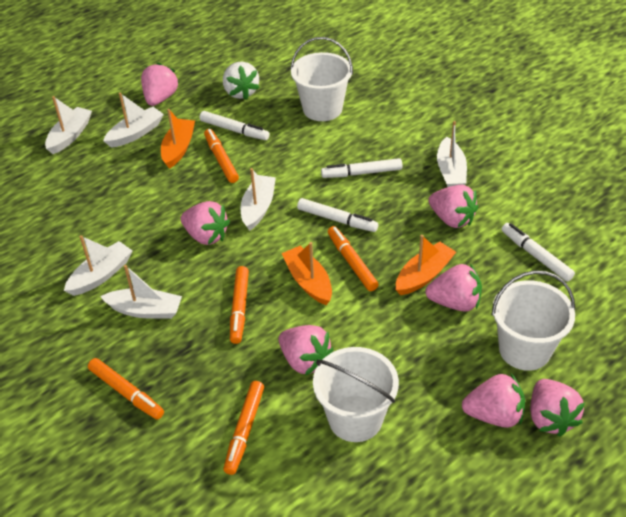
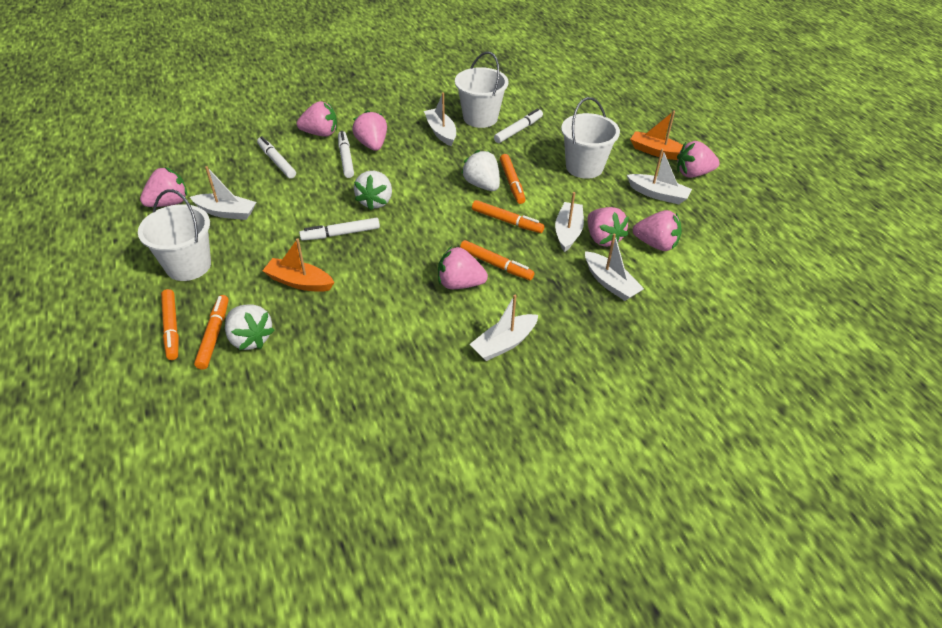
orange boat: 3 -> 2
white strawberry: 1 -> 3

